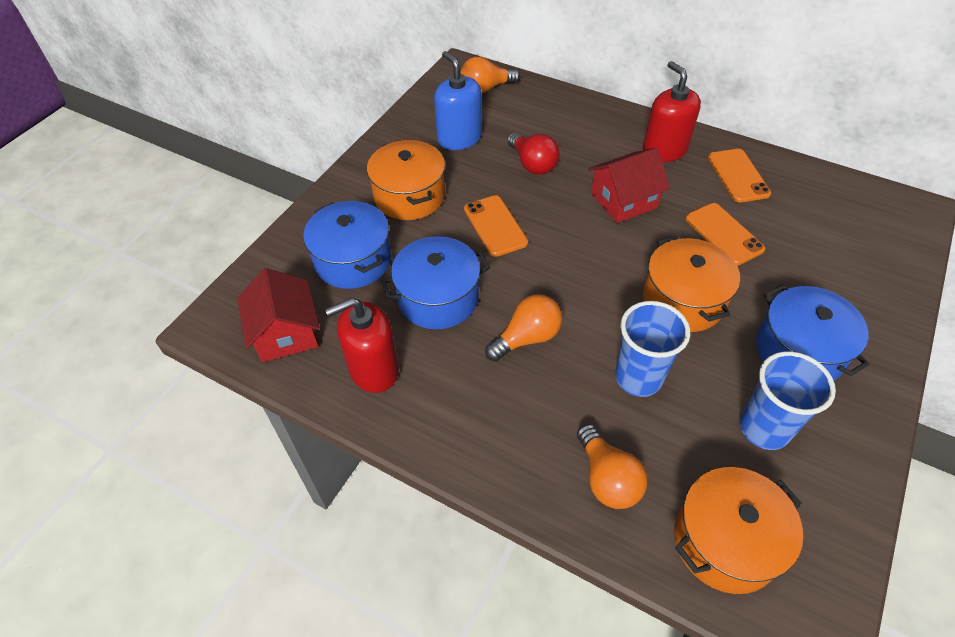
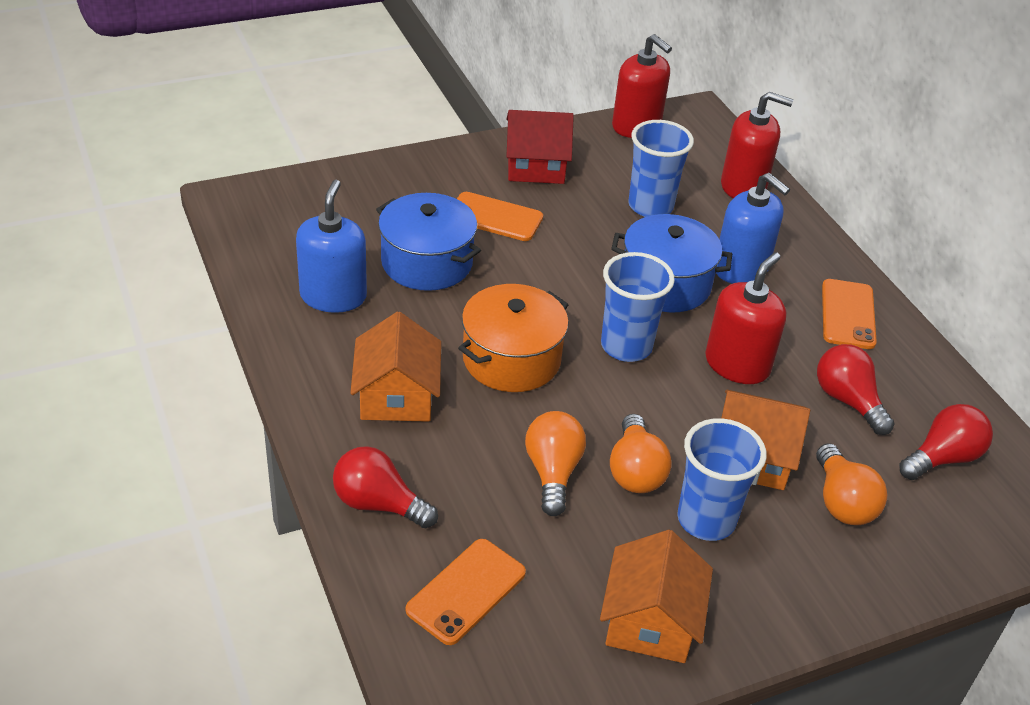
blue cup: 2 -> 3
blue pot: 3 -> 2
blue soap dispenser: 1 -> 2
orange house: 0 -> 3
orange pot: 3 -> 1
red house: 2 -> 1
red light bulb: 1 -> 3
red soap dispenser: 2 -> 3

